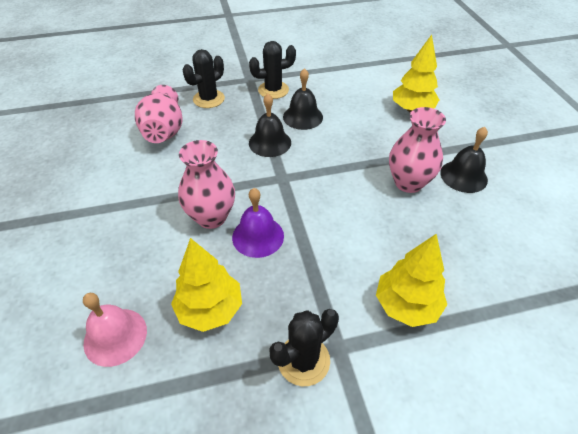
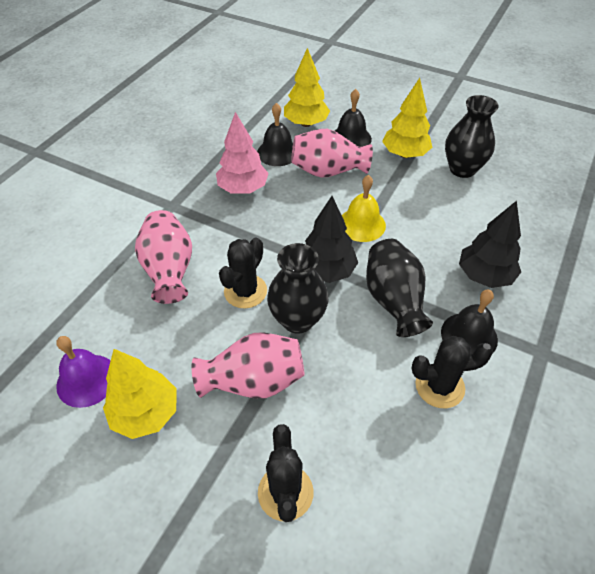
black tree: 0 -> 2
black vase: 0 -> 3
pink bell: 1 -> 0
pink tree: 0 -> 1
yellow bell: 0 -> 1

